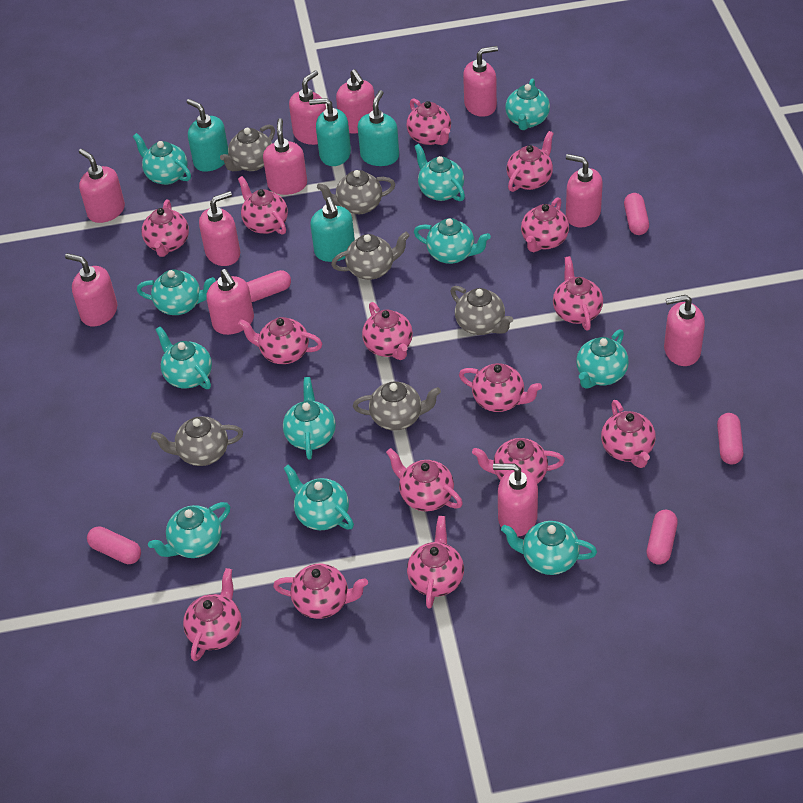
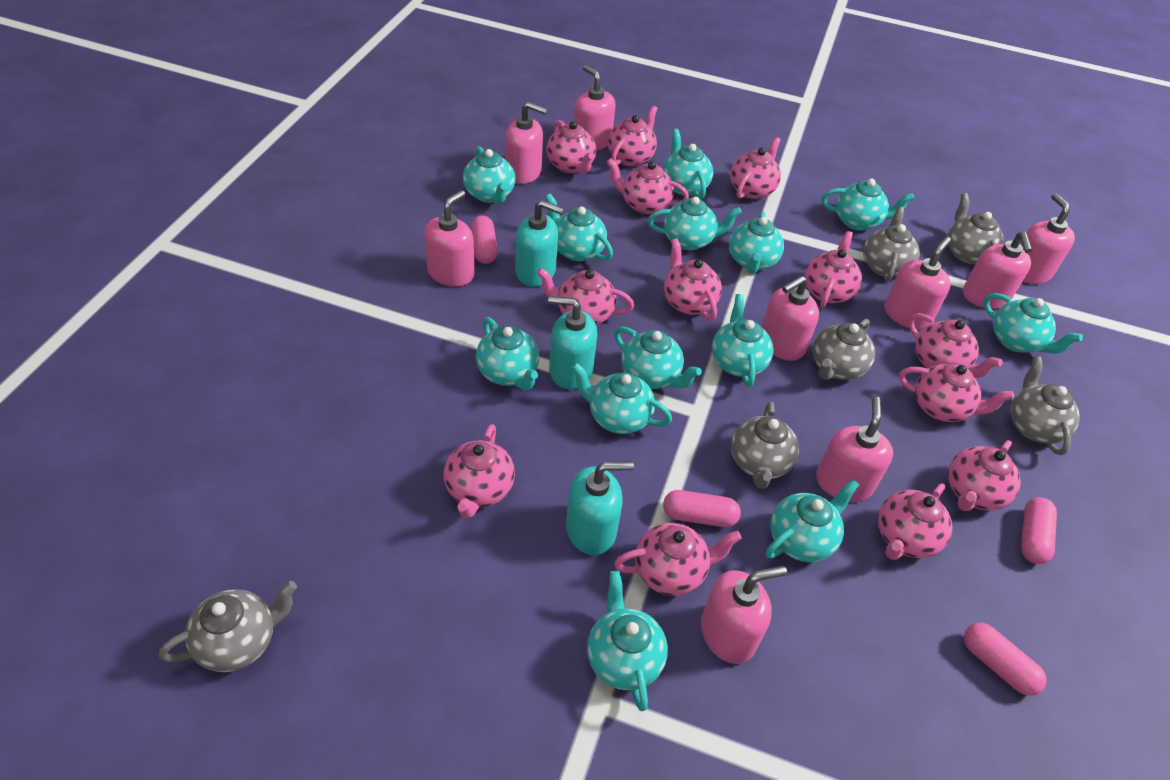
pink capsule: 5 -> 4
pink soap dispenser: 11 -> 9
pink teapot: 15 -> 13
turquoise soap dispenser: 4 -> 3
turquoise teapot: 11 -> 13

